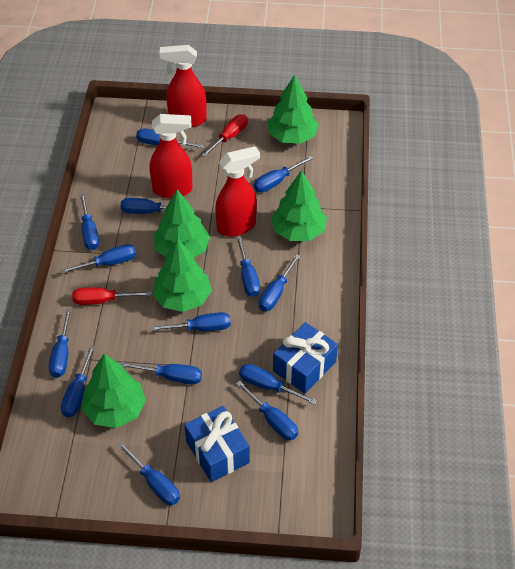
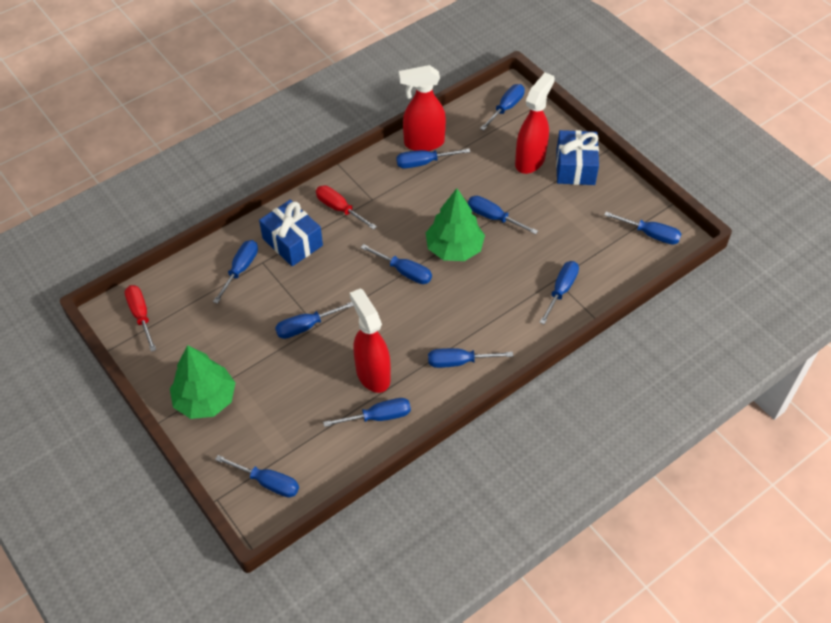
blue screwdriver: 14 -> 11
green tree: 5 -> 2

